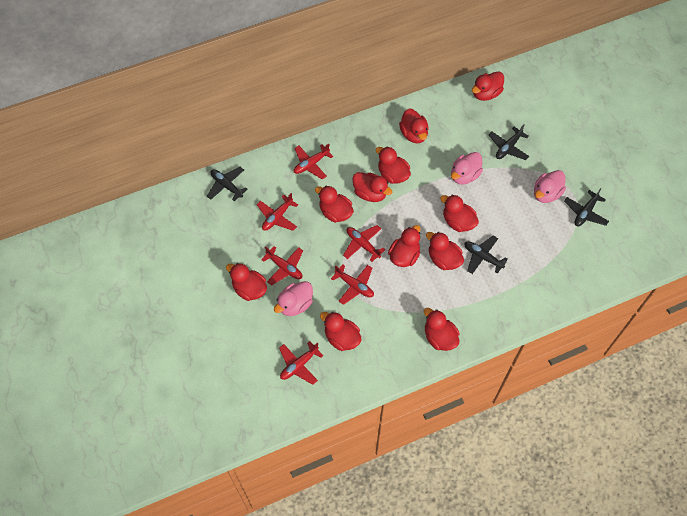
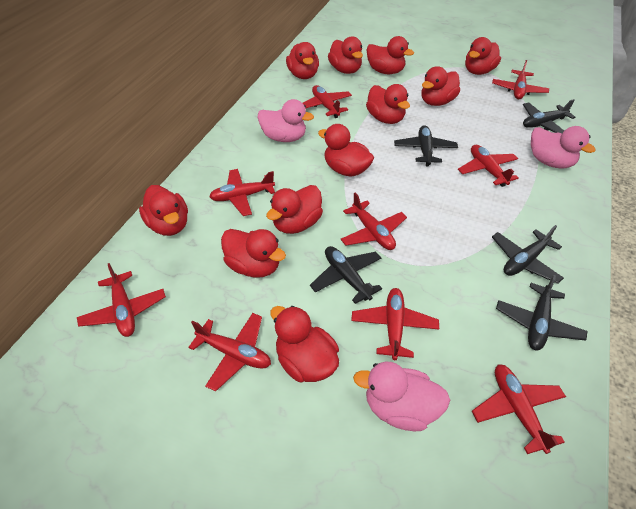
black plane: 4 -> 5
red plane: 6 -> 9

